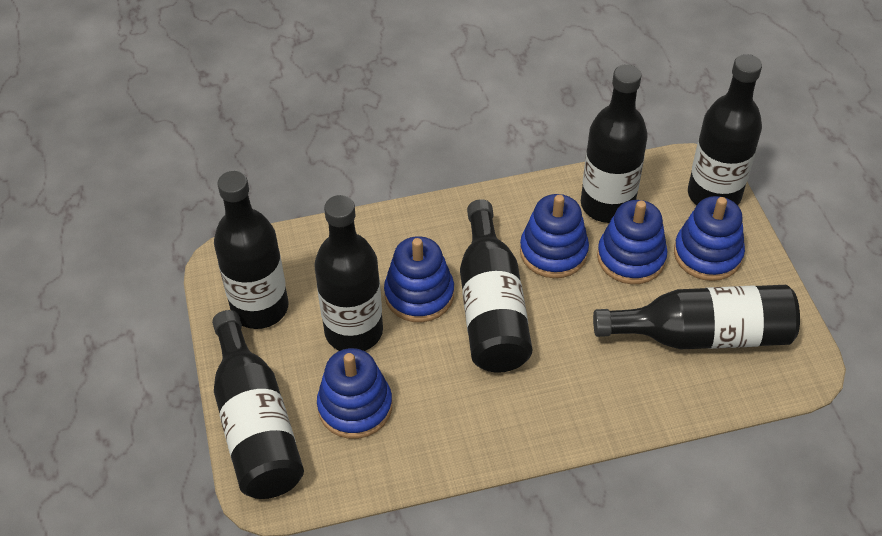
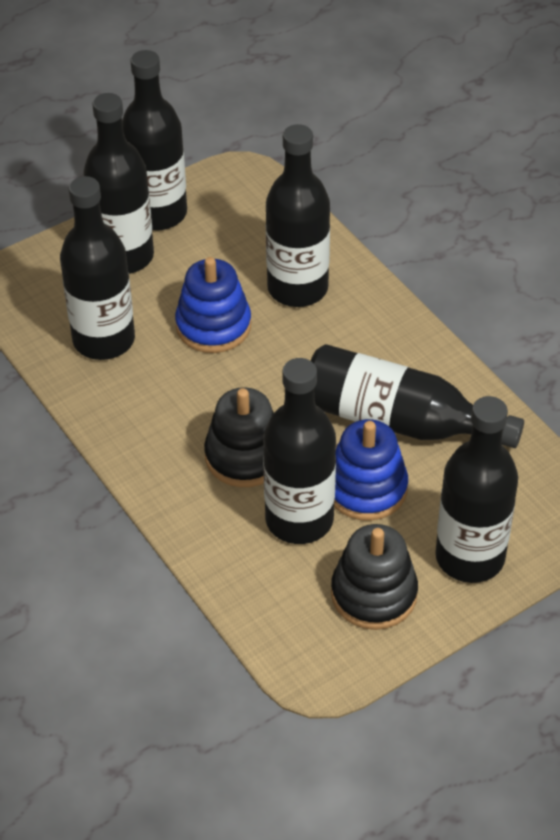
black stacking toy: 0 -> 2
blue stacking toy: 5 -> 2

